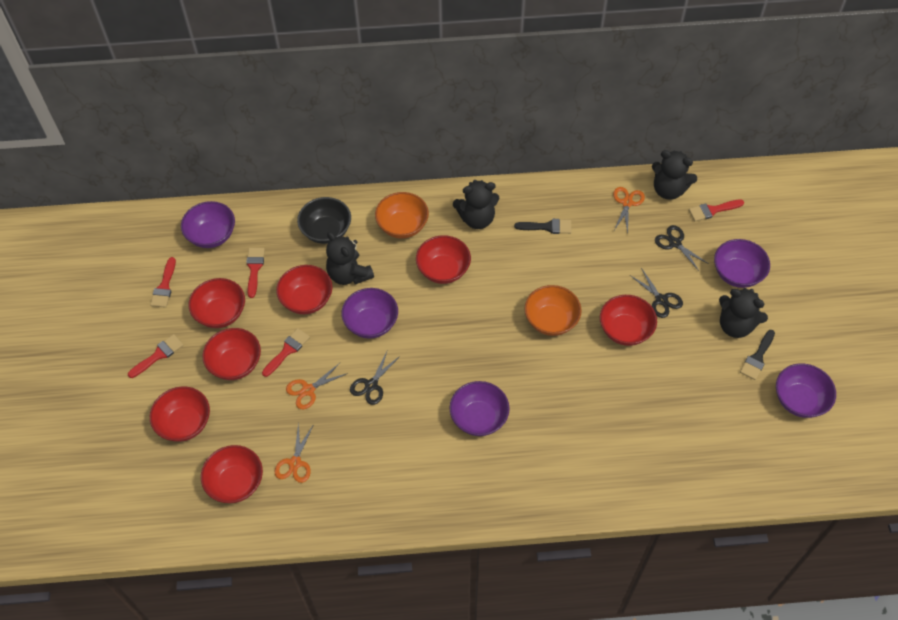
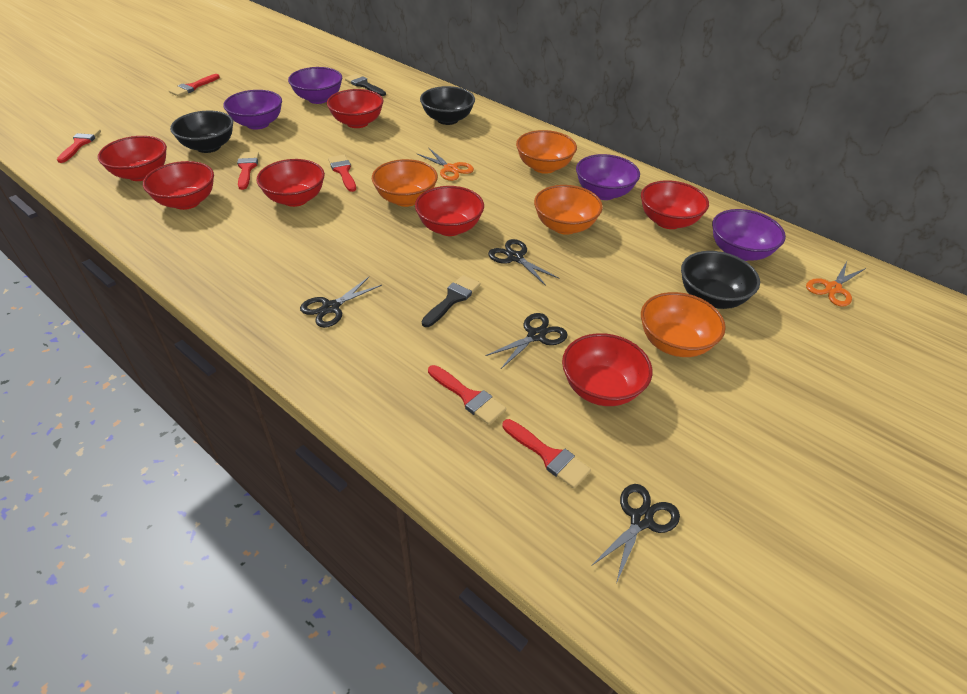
black bowl: 1 -> 3
black scissors: 3 -> 4
black teddy bear: 4 -> 0
orange bowl: 2 -> 4
orange scissors: 3 -> 2
purple bowl: 5 -> 4
red brush: 5 -> 6

